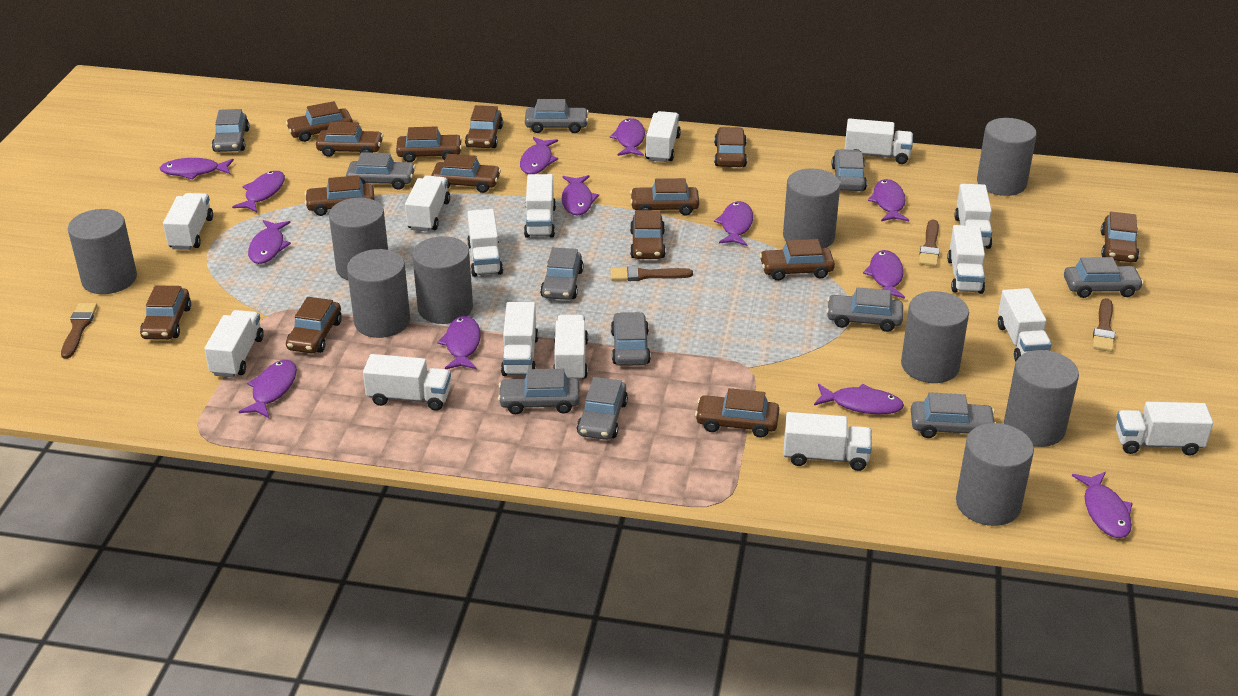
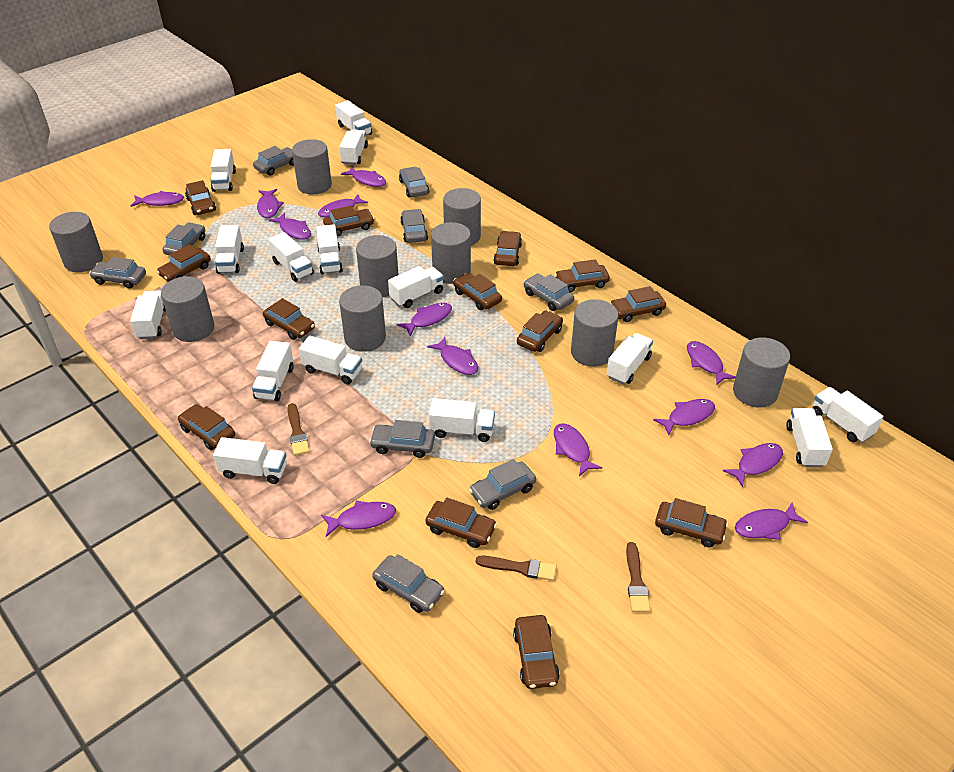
brown brush: 4 -> 3
brown car: 14 -> 13
grey car: 11 -> 9

